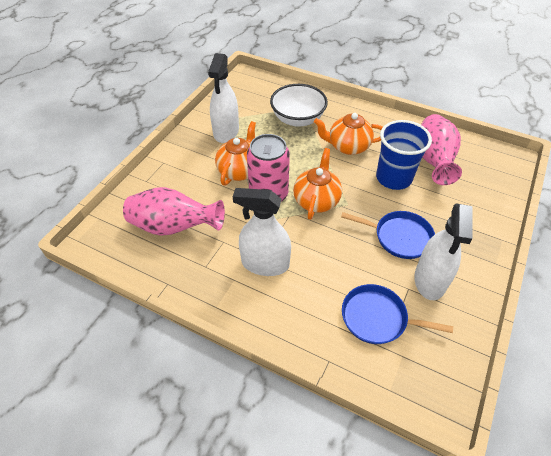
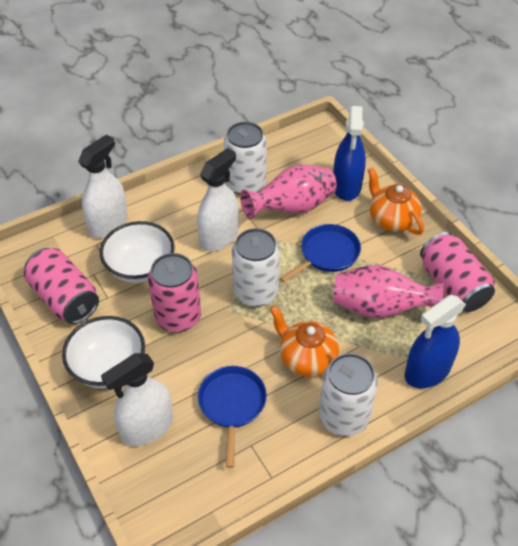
blue cup: 1 -> 0
blue spray bottle: 0 -> 2
orange teapot: 3 -> 2
pink can: 1 -> 3
white bowl: 1 -> 2
white can: 0 -> 3

